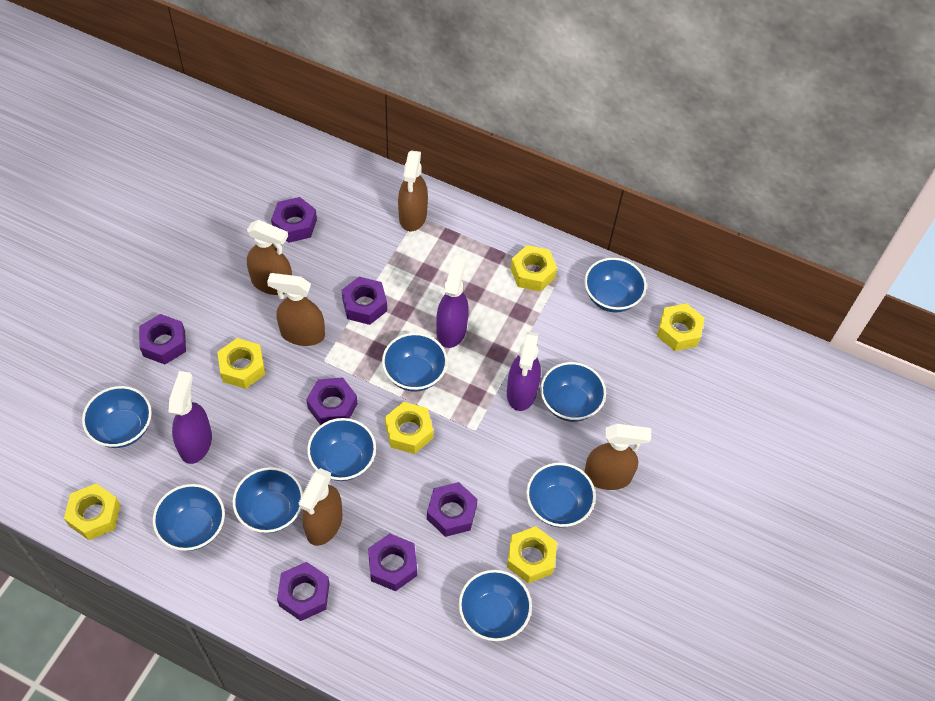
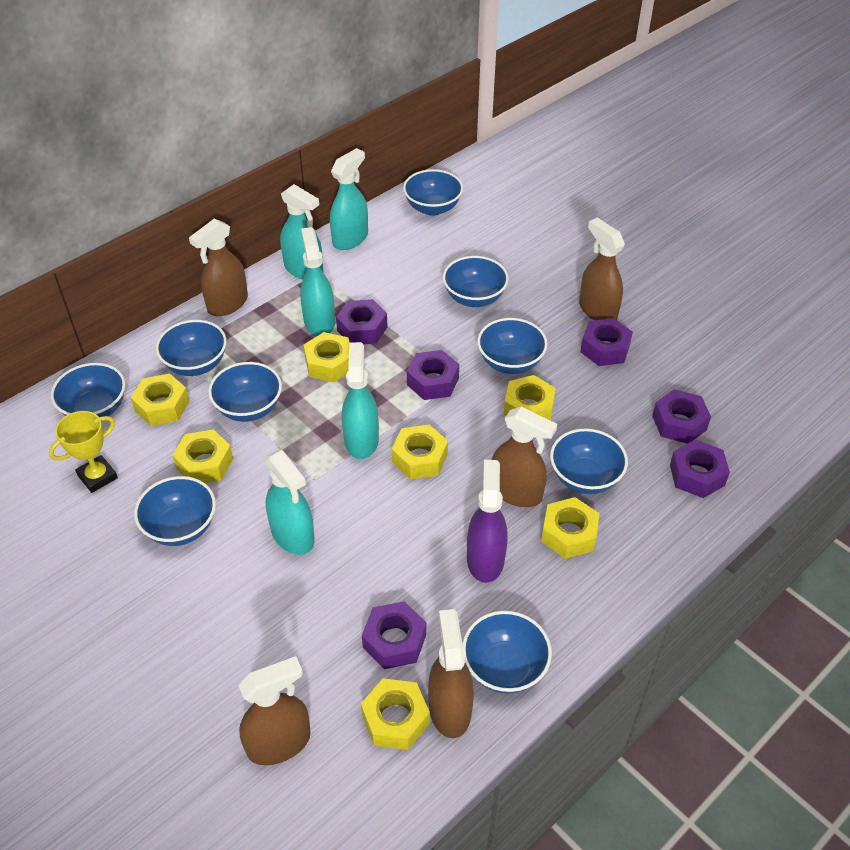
purple nut: 7 -> 6
purple spray bottle: 3 -> 1
turquoise spray bottle: 0 -> 5
yellow nut: 6 -> 7
yellow trophy: 0 -> 1

